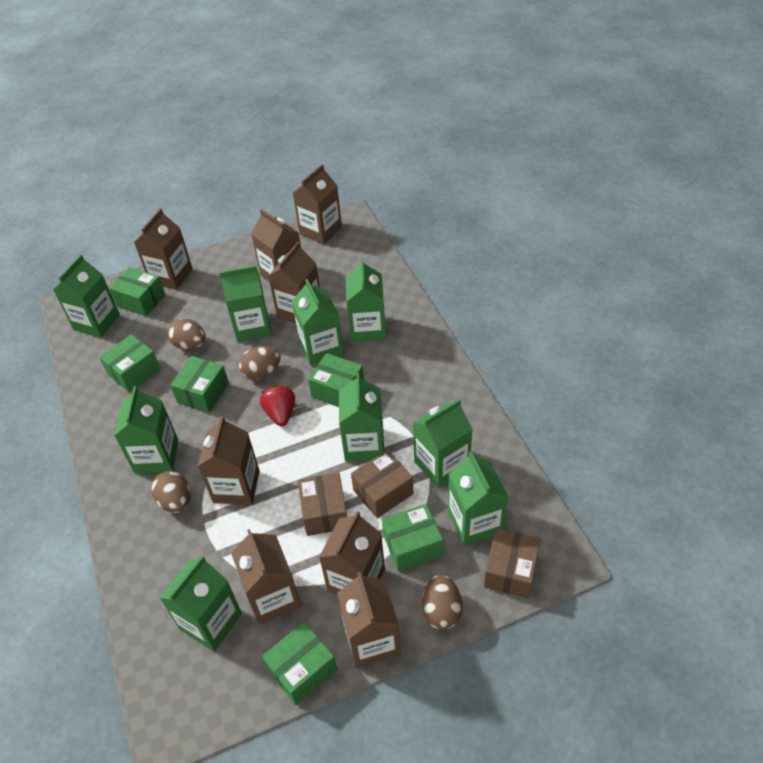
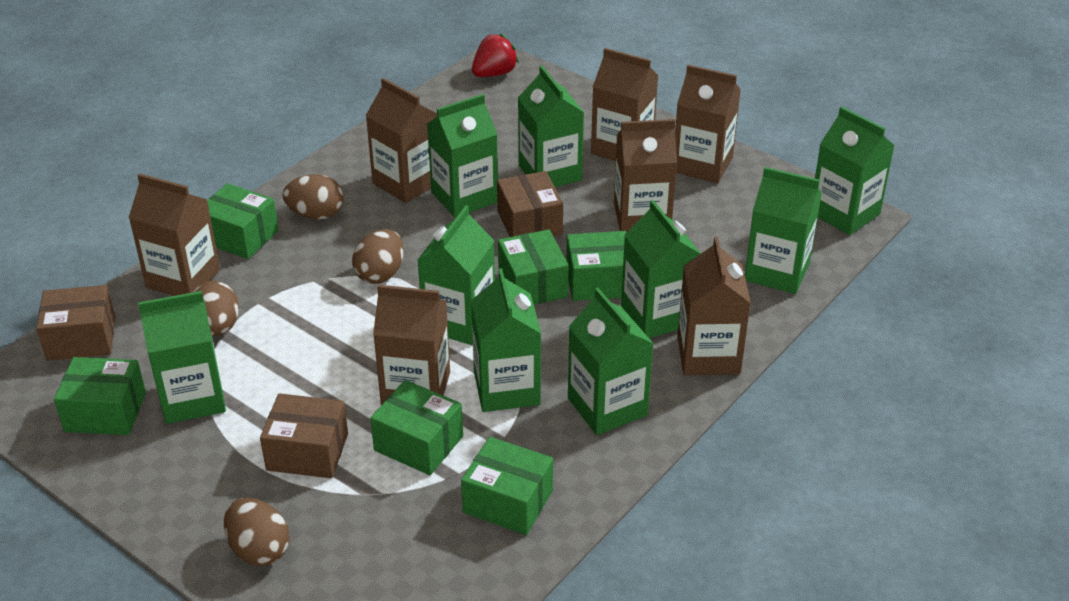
brown carton: 8 -> 7

